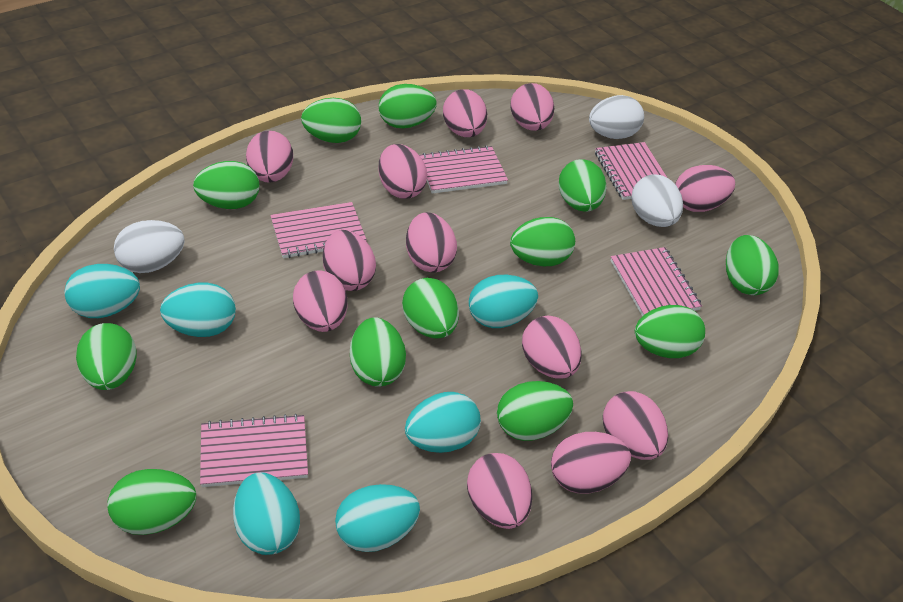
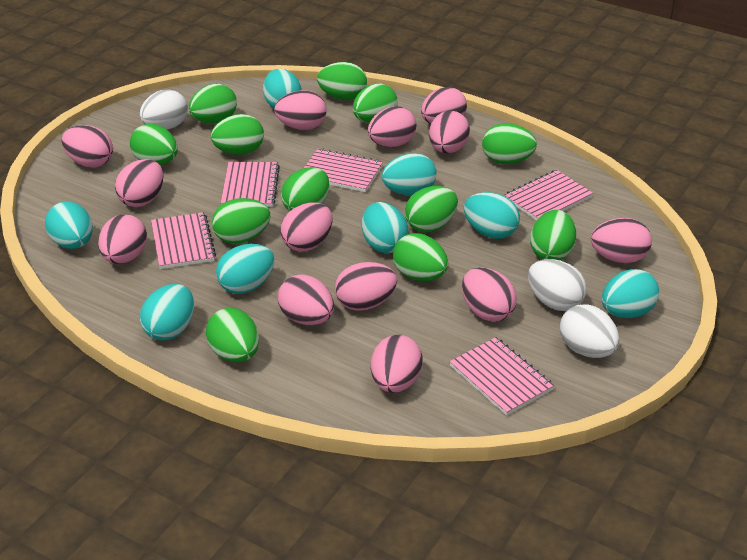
pink egg: 12 -> 13
turquoise egg: 6 -> 8

